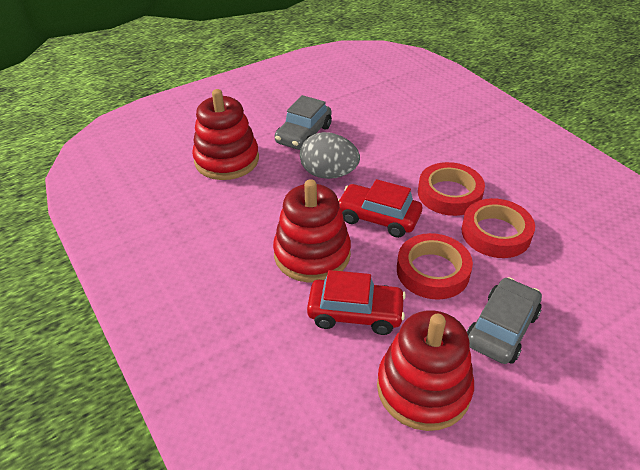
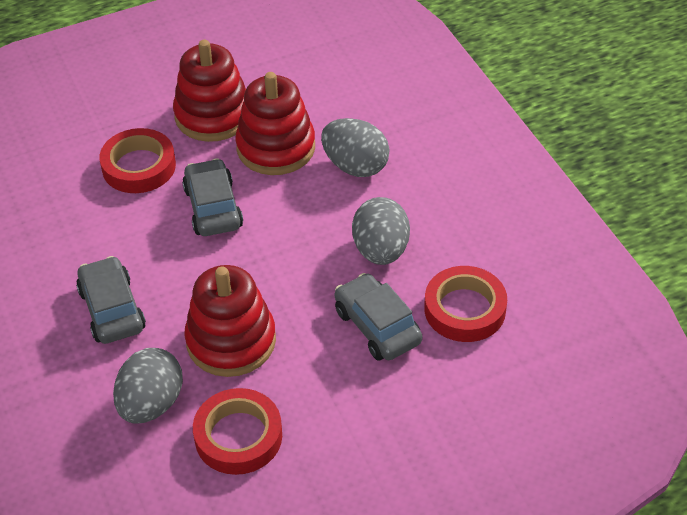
grey car: 2 -> 3
grey egg: 1 -> 3
red car: 2 -> 0

